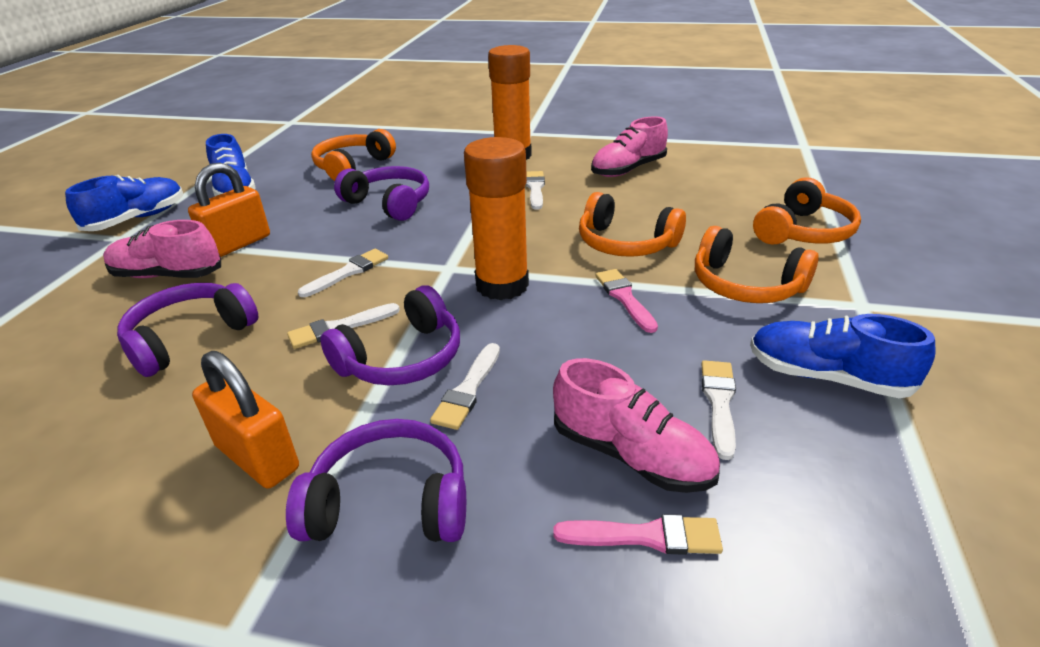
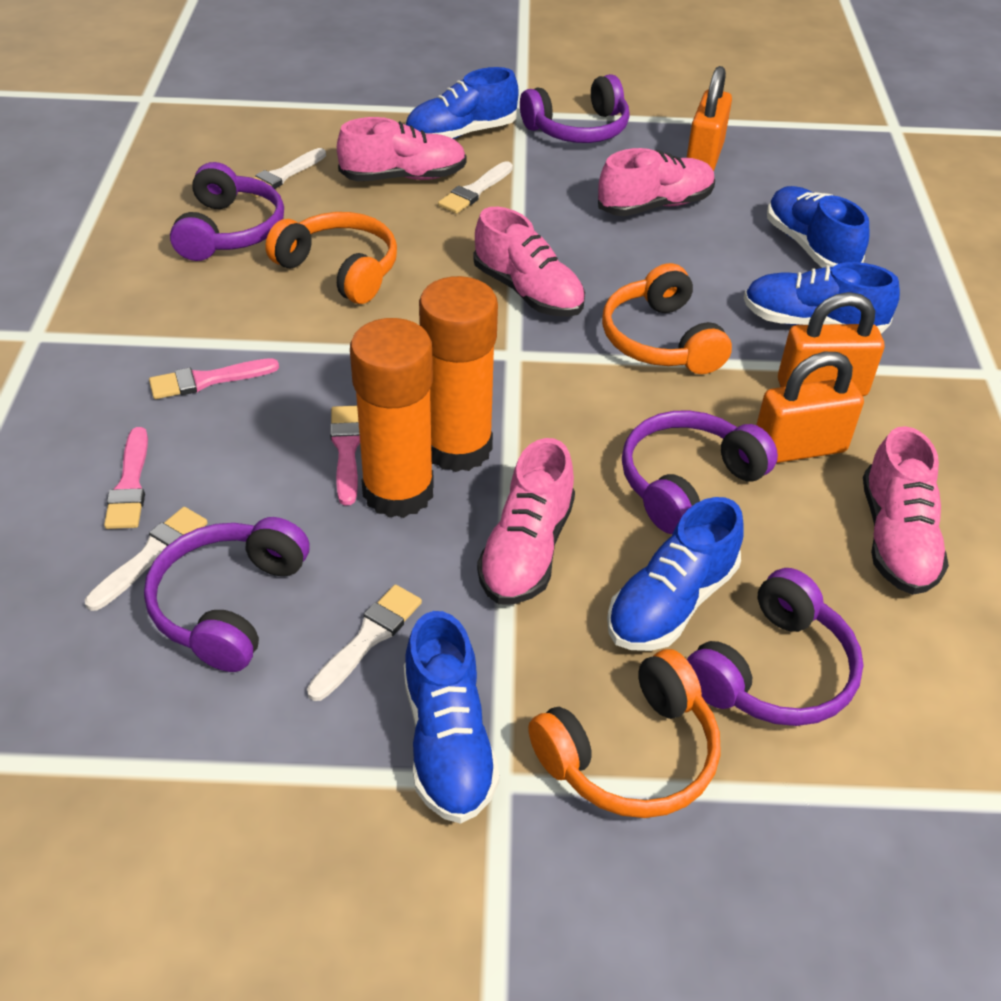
blue shoe: 3 -> 5
orange headphones: 4 -> 3
orange padlock: 2 -> 3
pink brush: 2 -> 3
pink shoe: 3 -> 5
purple headphones: 4 -> 5
white brush: 5 -> 4

